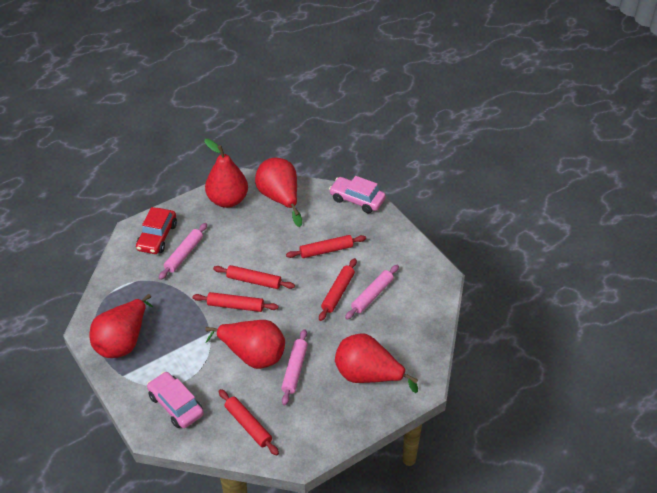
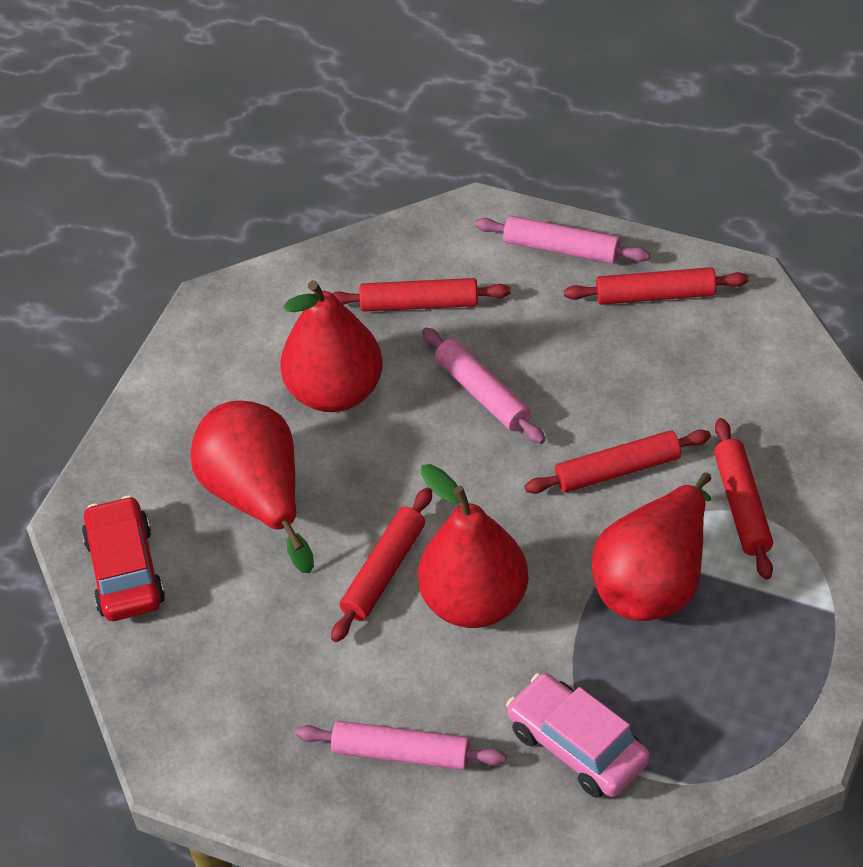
pink car: 2 -> 1
red pear: 5 -> 4

